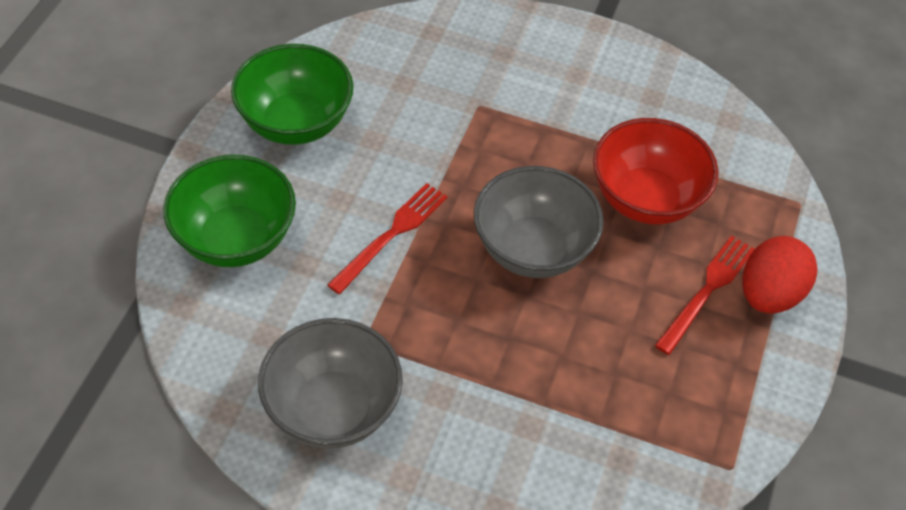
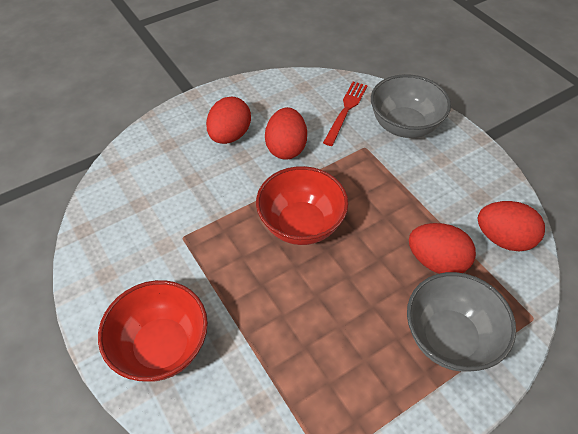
green bowl: 2 -> 0
red bowl: 1 -> 2
red egg: 1 -> 4
red fork: 2 -> 1

